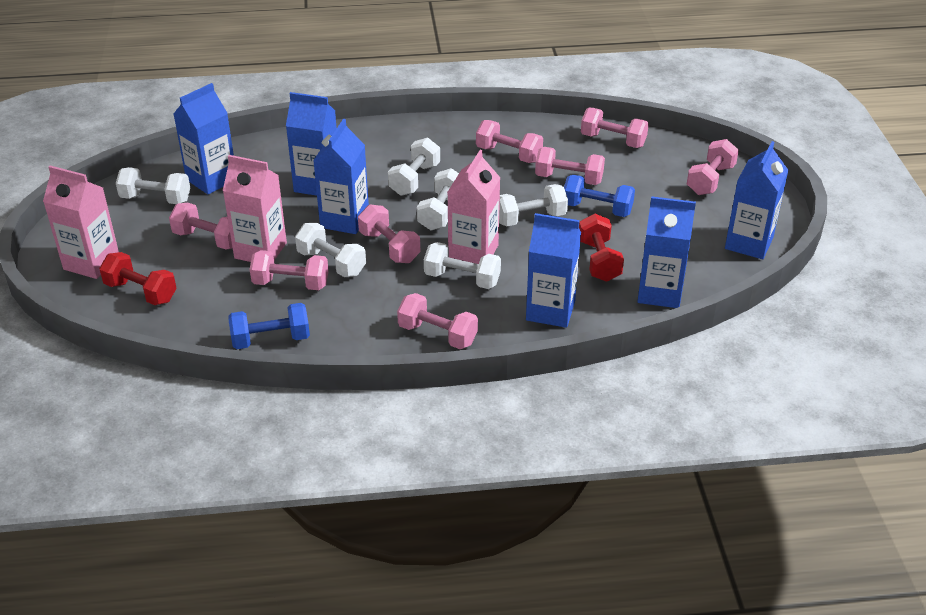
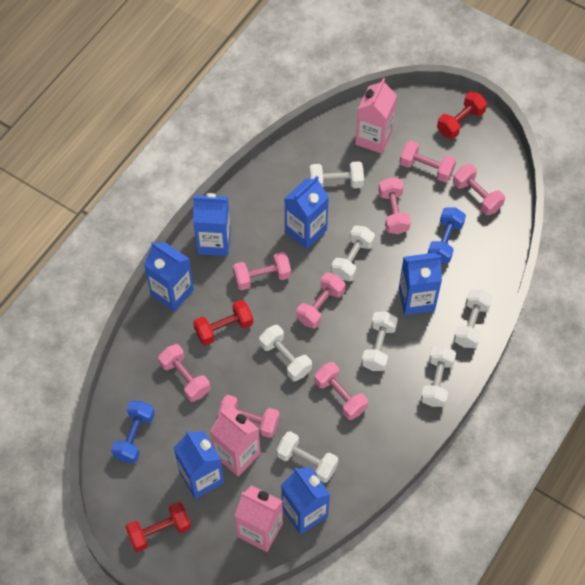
red dumbbell: 2 -> 3
white dumbbell: 6 -> 7

